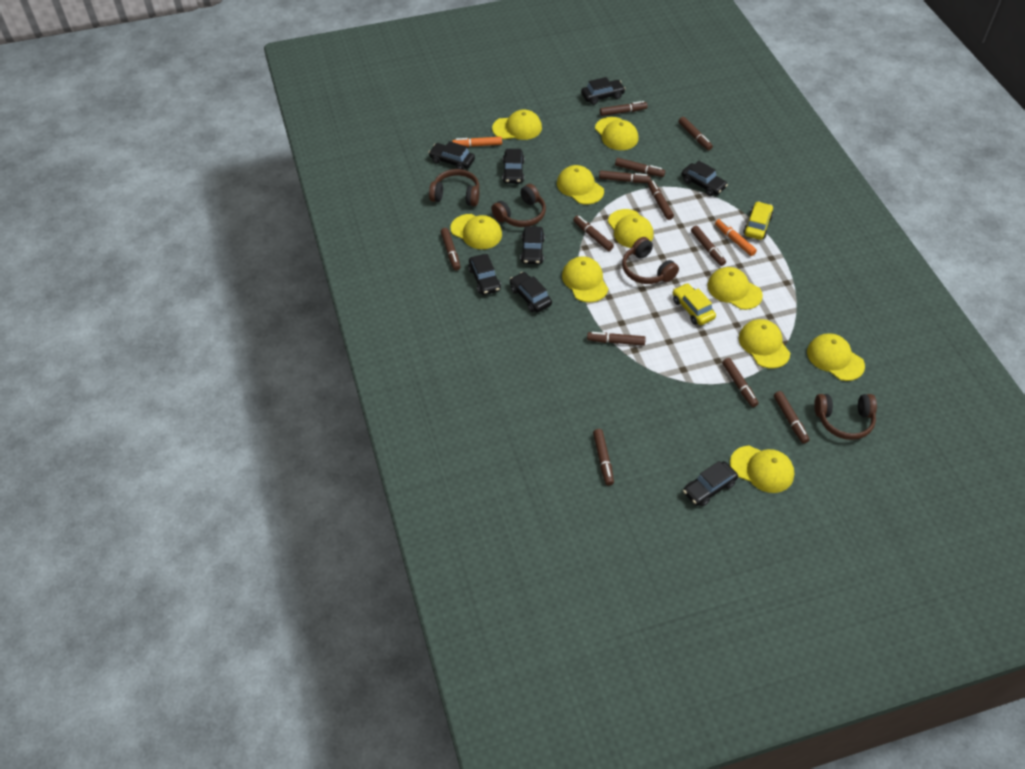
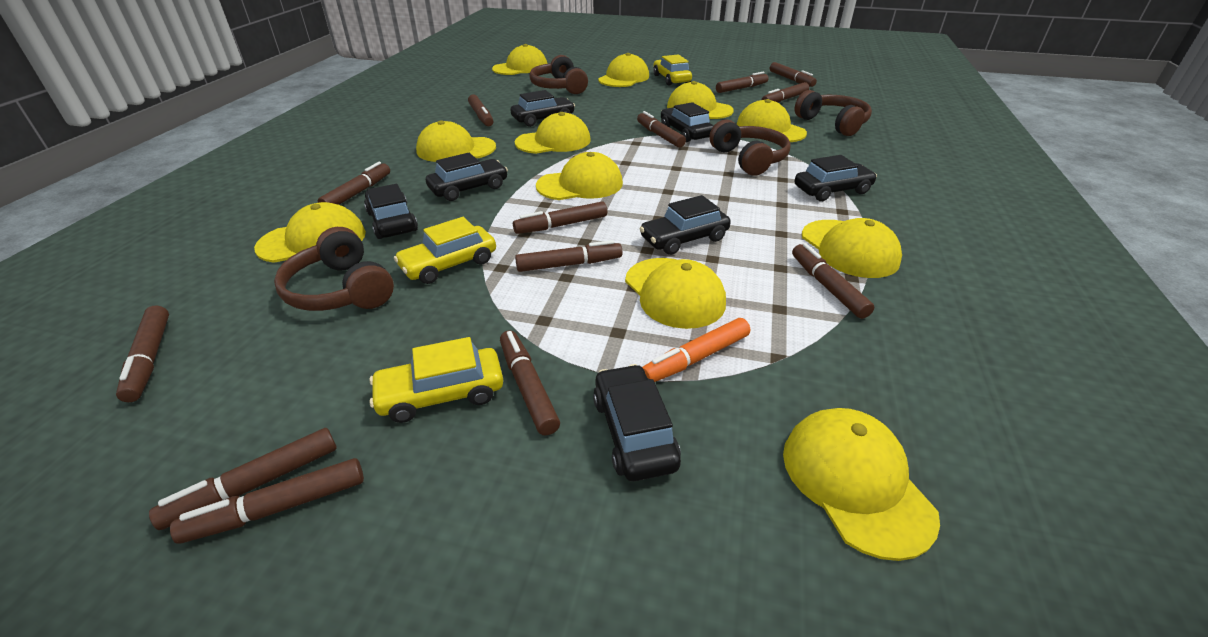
black car: 8 -> 7
brown marker: 12 -> 13
orange marker: 2 -> 1
yellow cap: 10 -> 11
yellow car: 2 -> 3

